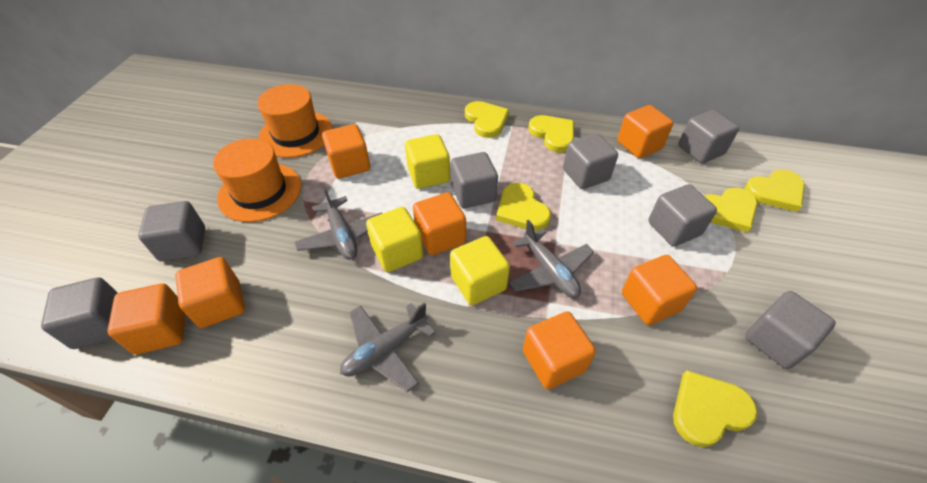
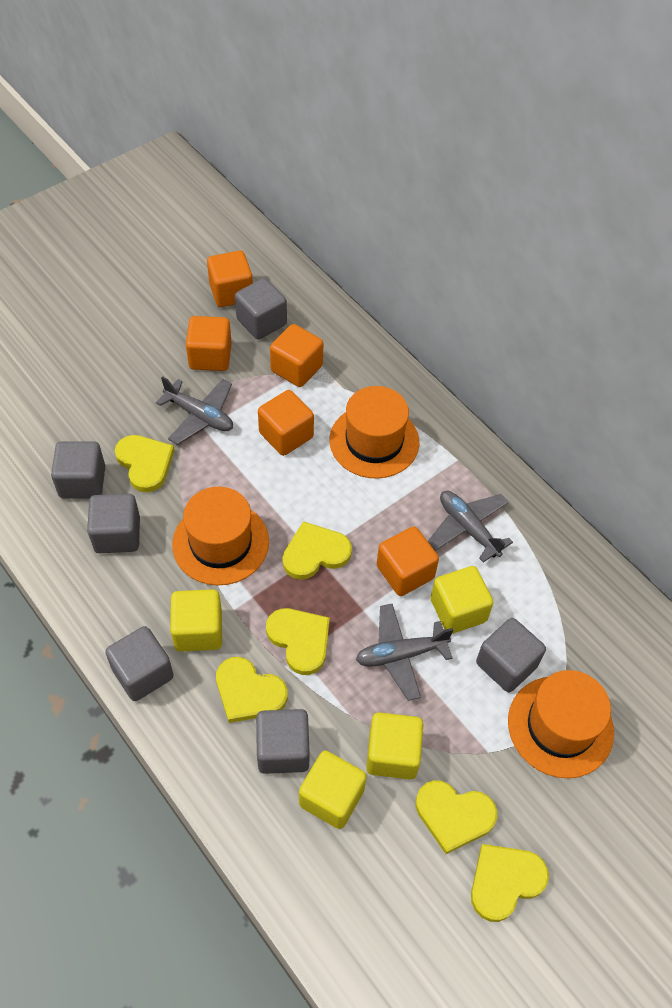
grey cube: 7 -> 6
orange cube: 7 -> 5
orange hat: 2 -> 3
yellow cube: 3 -> 4

